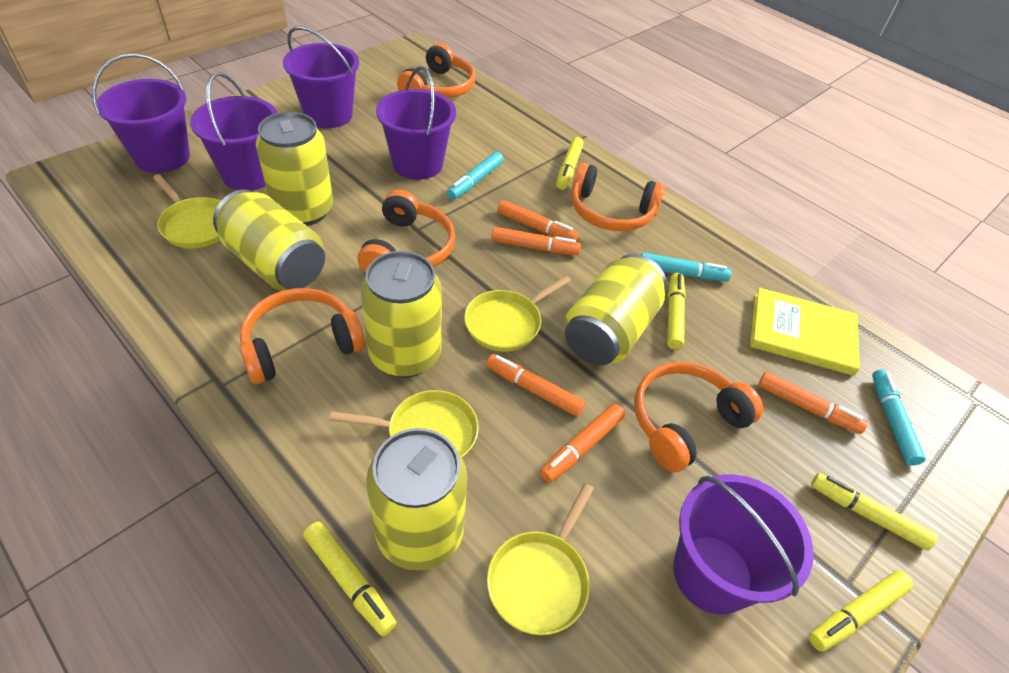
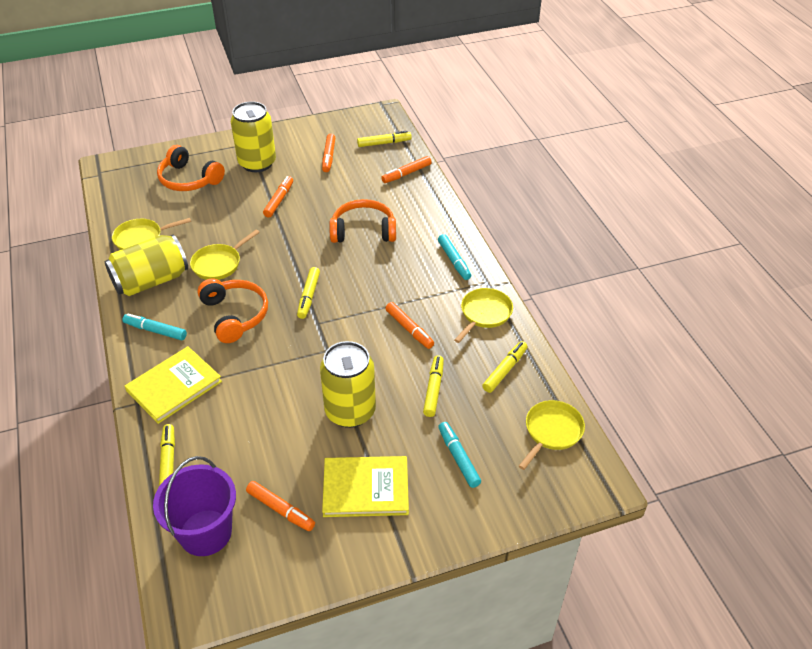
orange headphones: 5 -> 3
purple bucket: 5 -> 1
yellow book: 1 -> 2
yellow can: 5 -> 3

